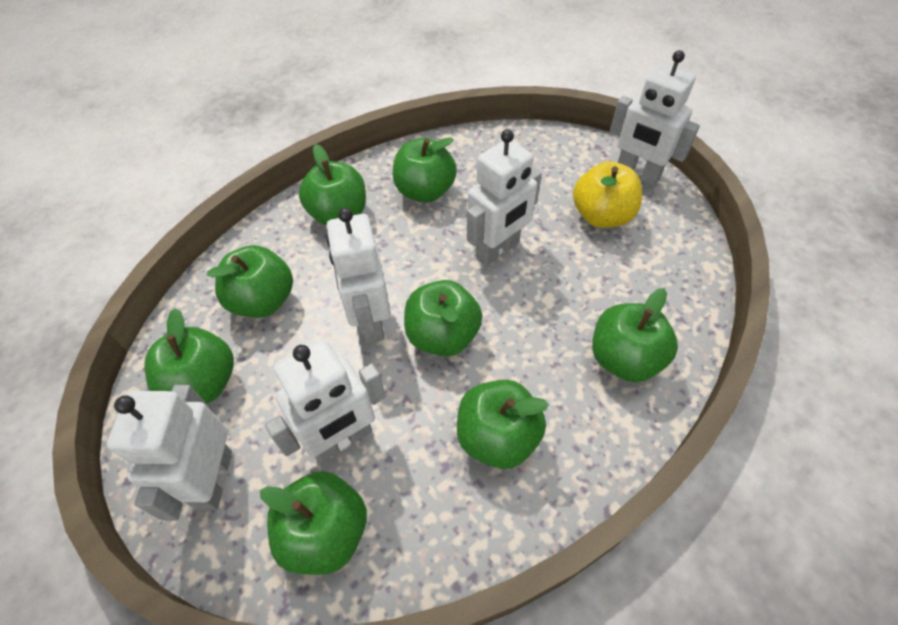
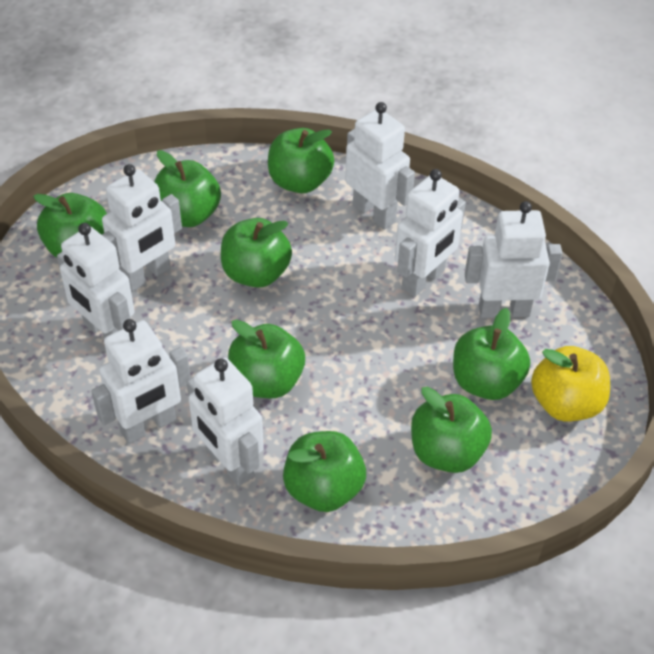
white robot: 5 -> 7

